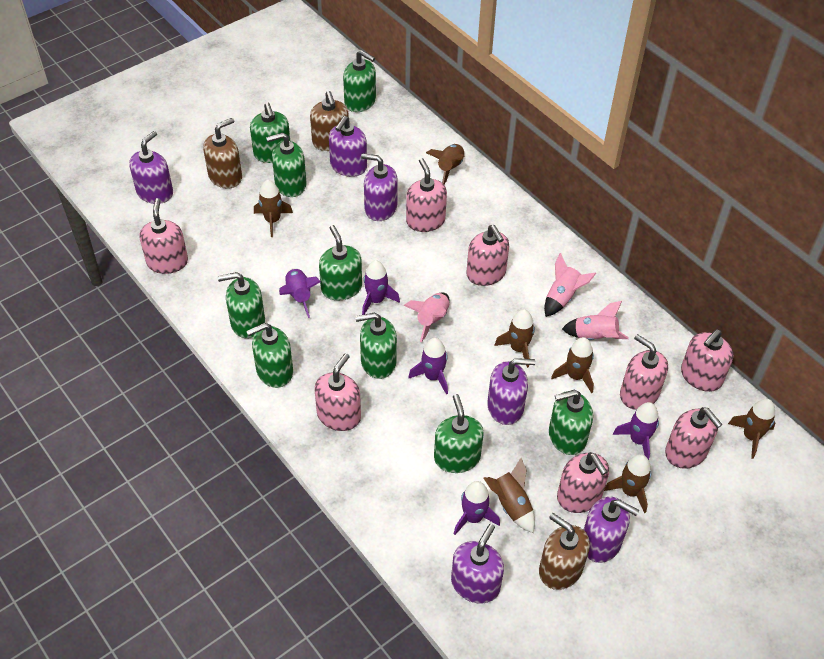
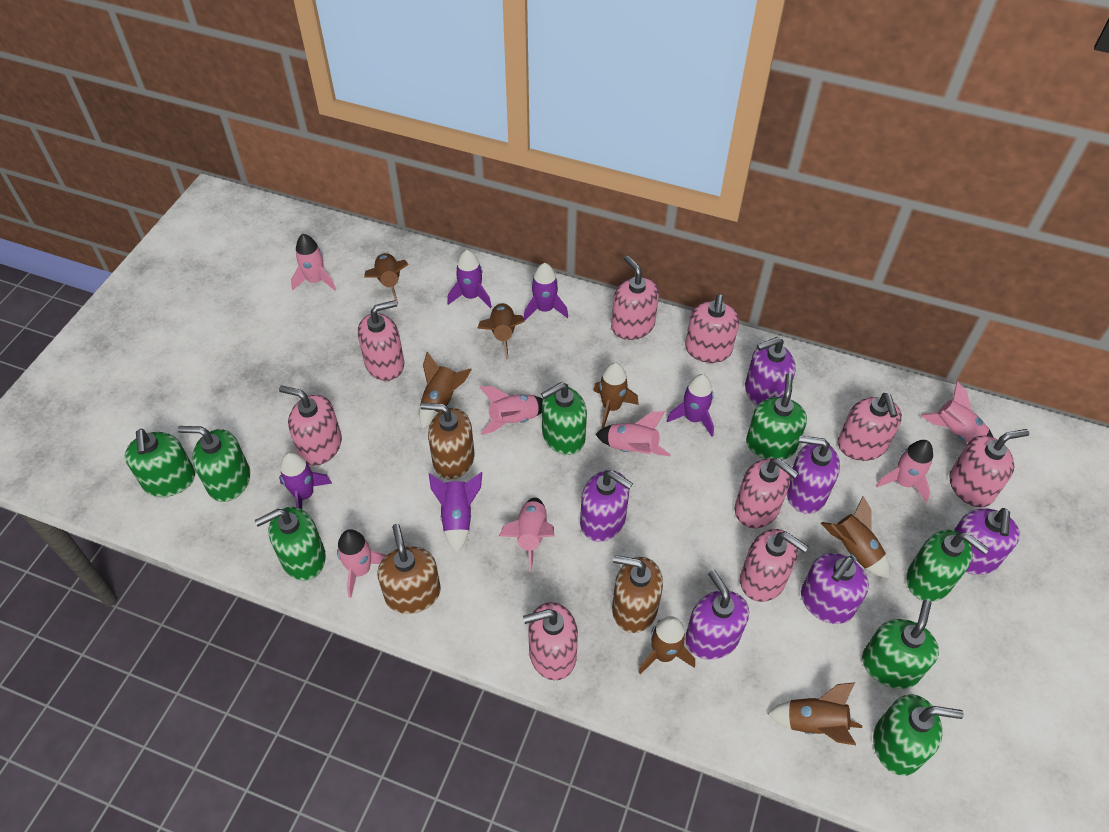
green soap dispenser: 9 -> 8
pink rocket: 3 -> 7
pink soap dispenser: 8 -> 9

